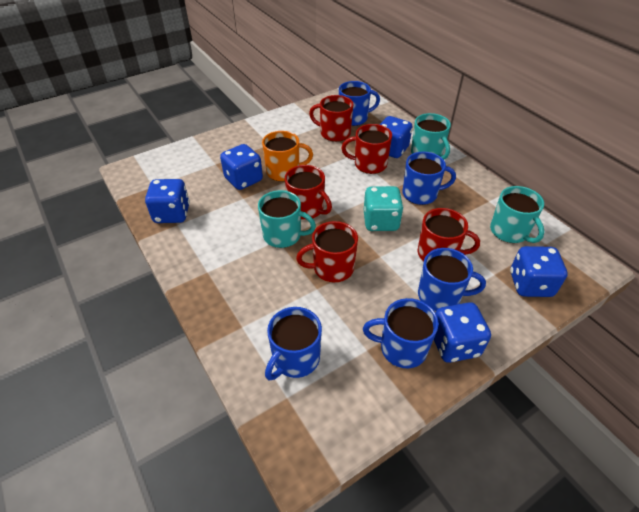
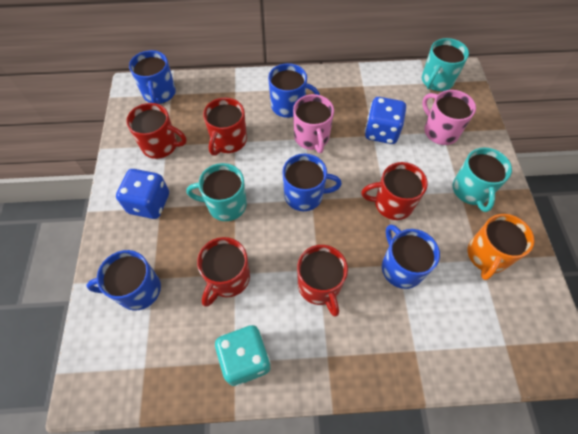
blue dice: 5 -> 2
pink mug: 0 -> 2

